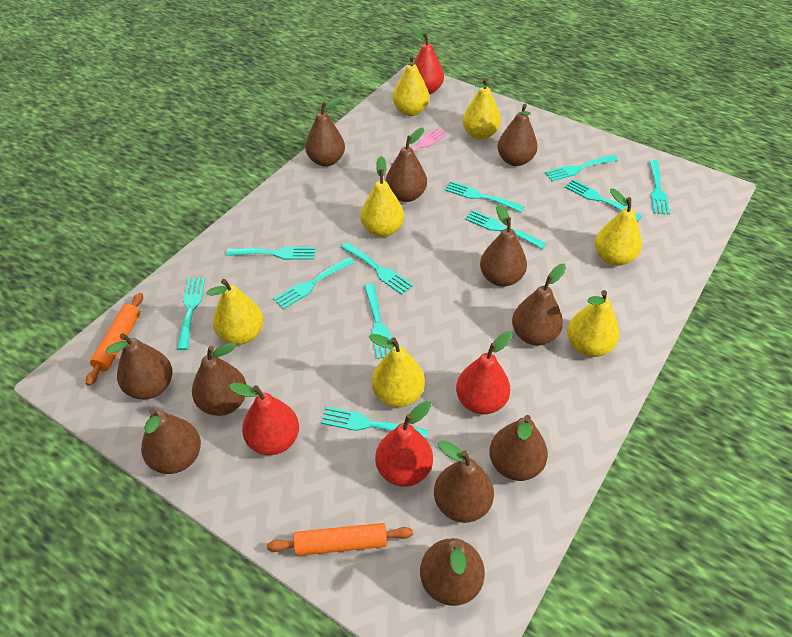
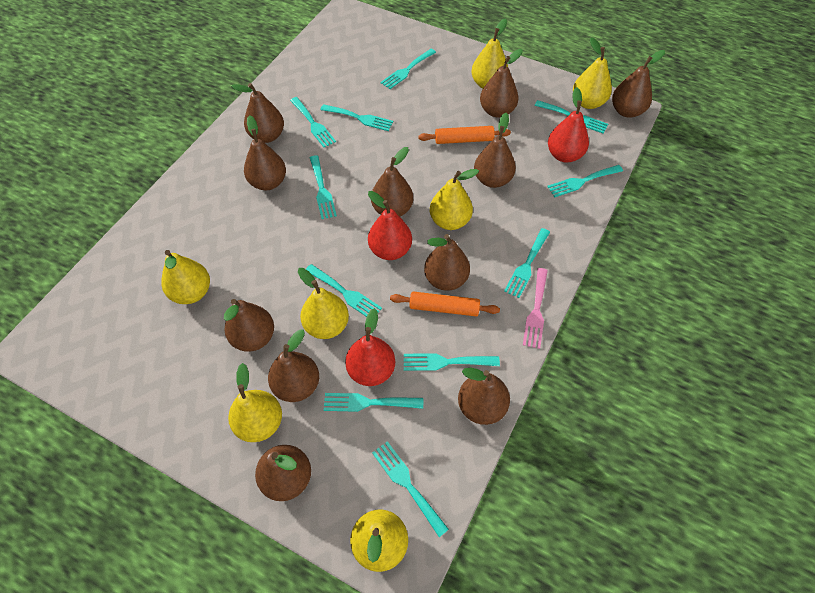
red pear: 4 -> 3

